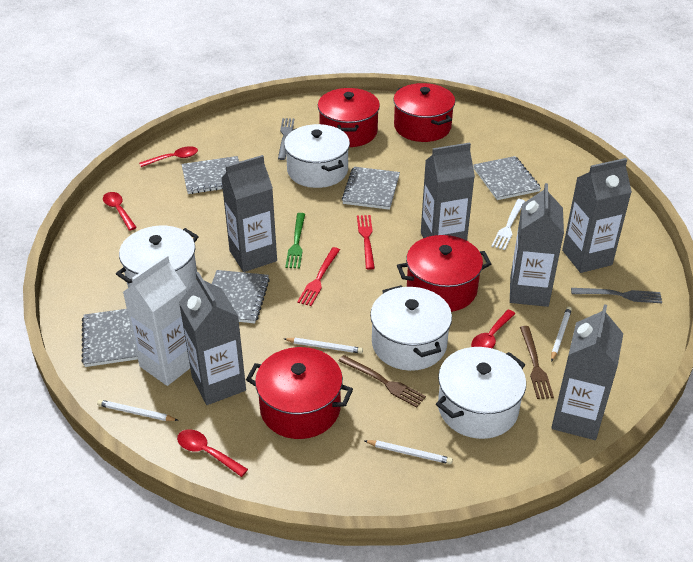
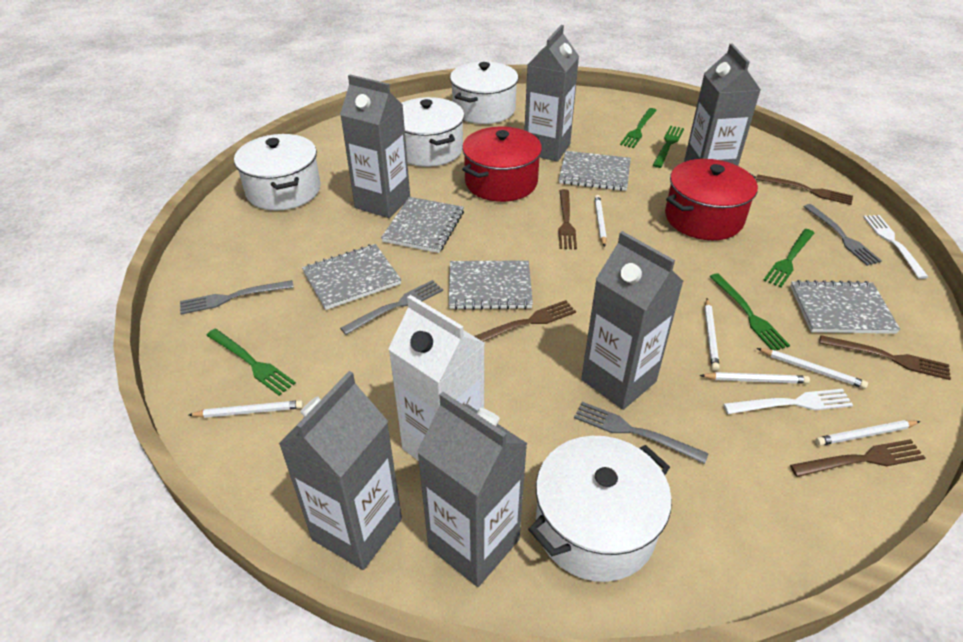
brown fork: 2 -> 5
green fork: 1 -> 5
grey fork: 2 -> 4
red fork: 2 -> 0
red pot: 4 -> 2
red spoon: 4 -> 0
white fork: 1 -> 2
white pencil: 4 -> 6

